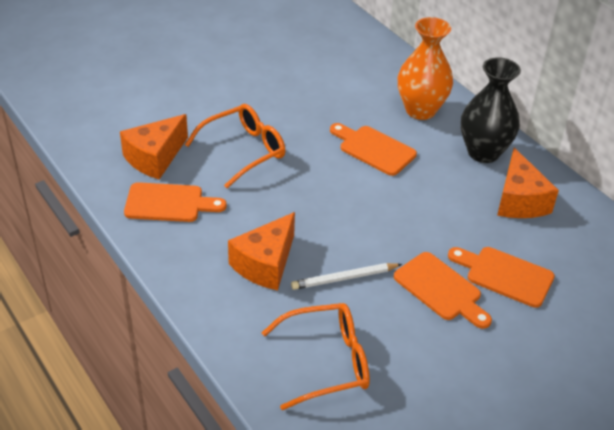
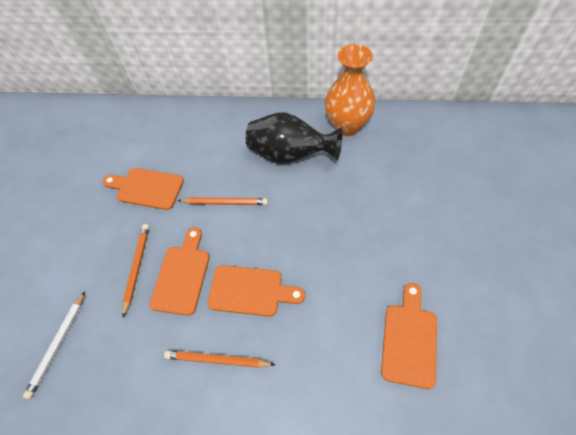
orange cheese: 3 -> 0
orange glasses: 2 -> 0
orange pencil: 0 -> 3

